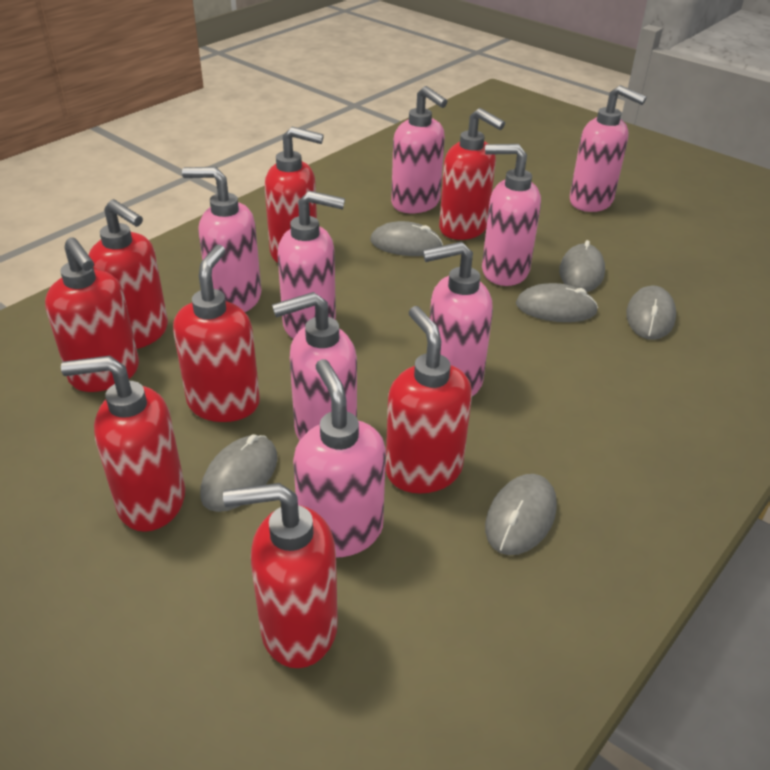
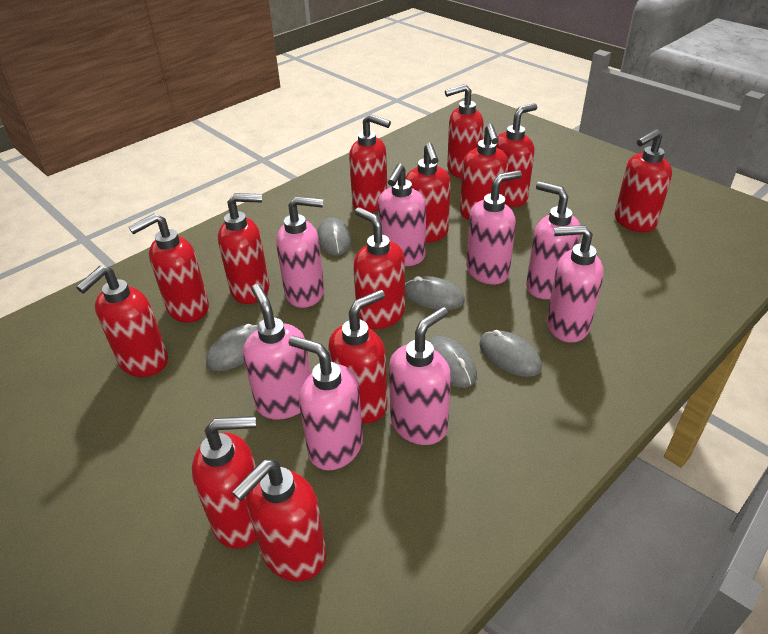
grey mouse: 6 -> 5
red soap dispenser: 8 -> 13

